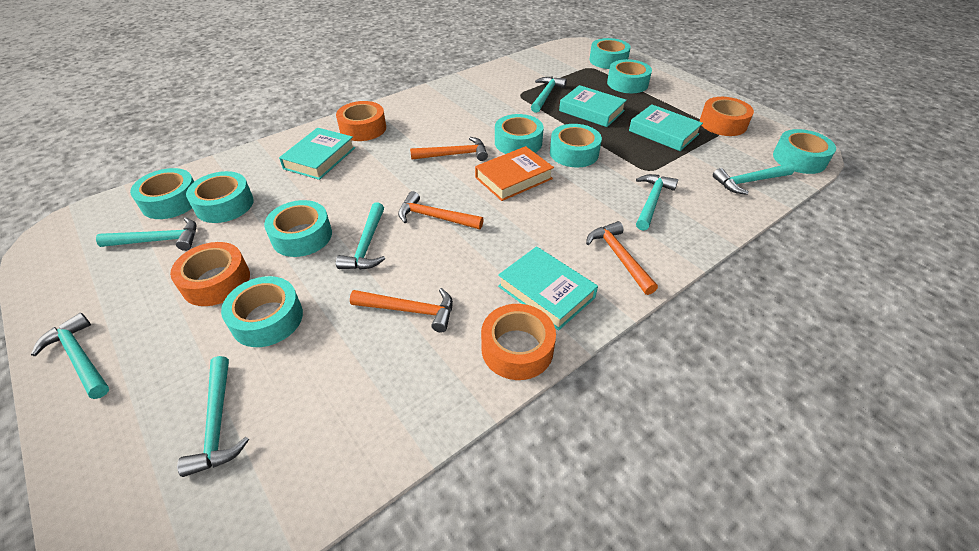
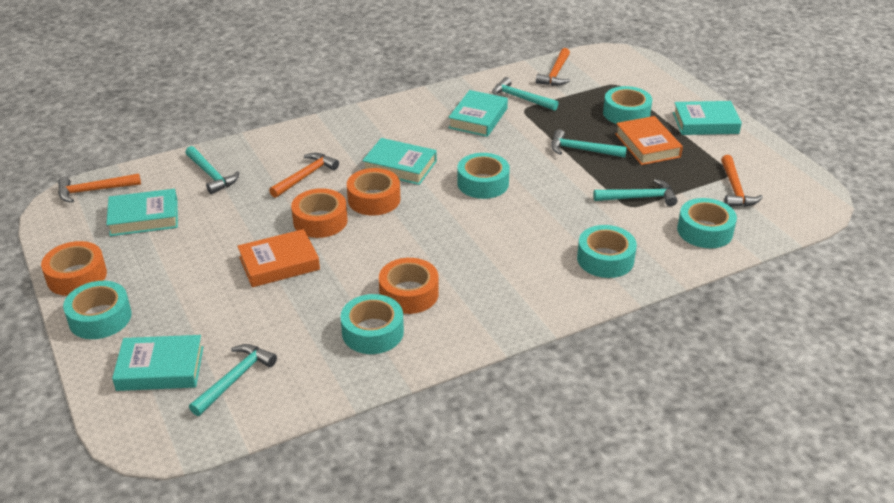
orange book: 1 -> 2
turquoise book: 4 -> 5
turquoise hammer: 7 -> 5
turquoise tape: 9 -> 6

